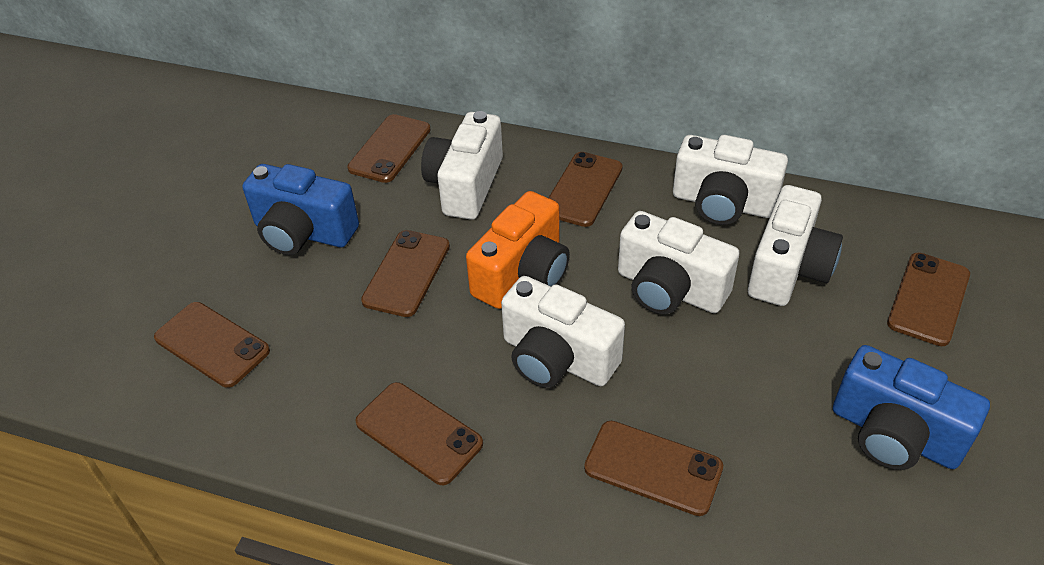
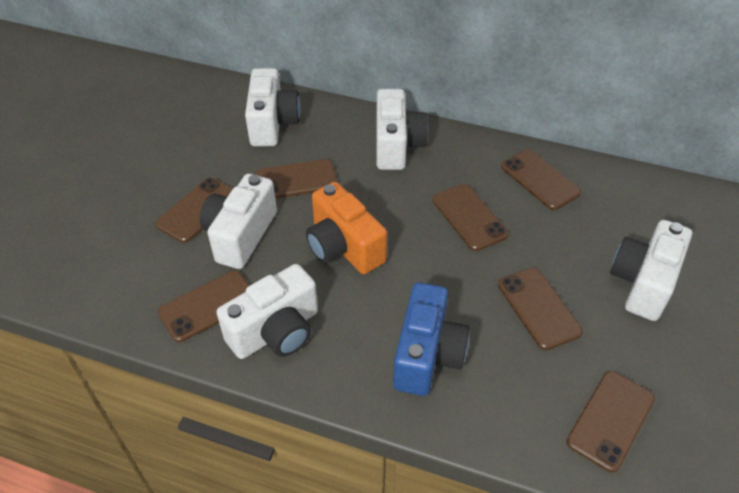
blue camera: 2 -> 1

